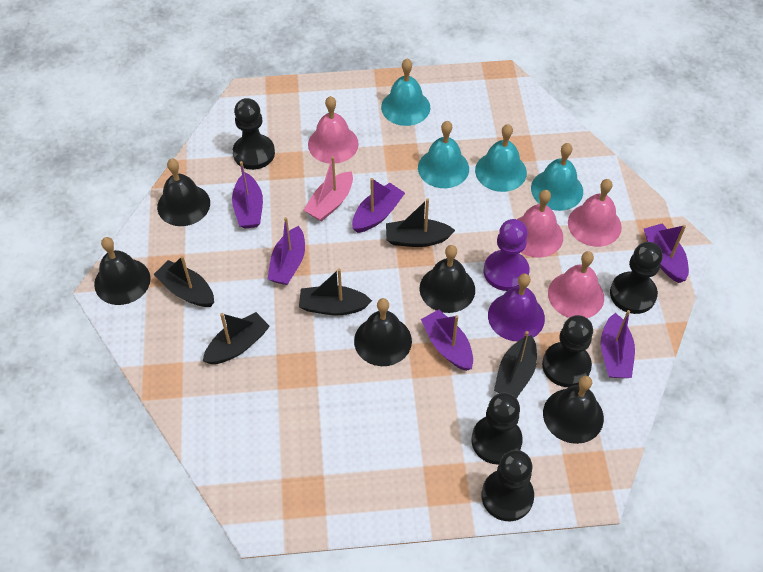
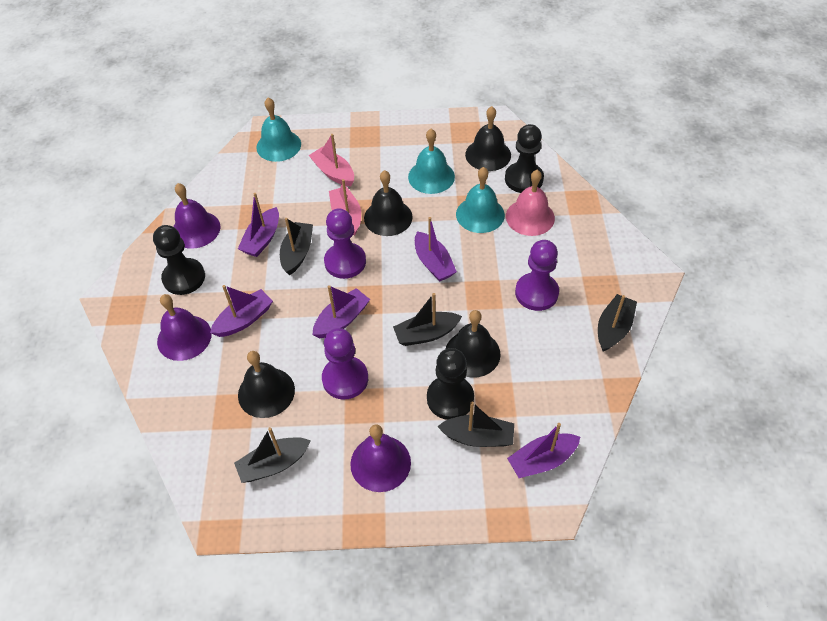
black bell: 5 -> 4
black pawn: 5 -> 3
pink bell: 4 -> 1
pink boat: 1 -> 2
purple bell: 1 -> 3
purple boat: 6 -> 5
purple pawn: 1 -> 3
turquoise bell: 4 -> 3

